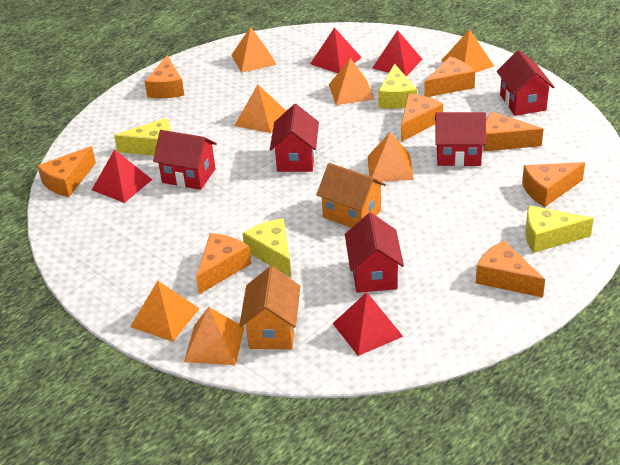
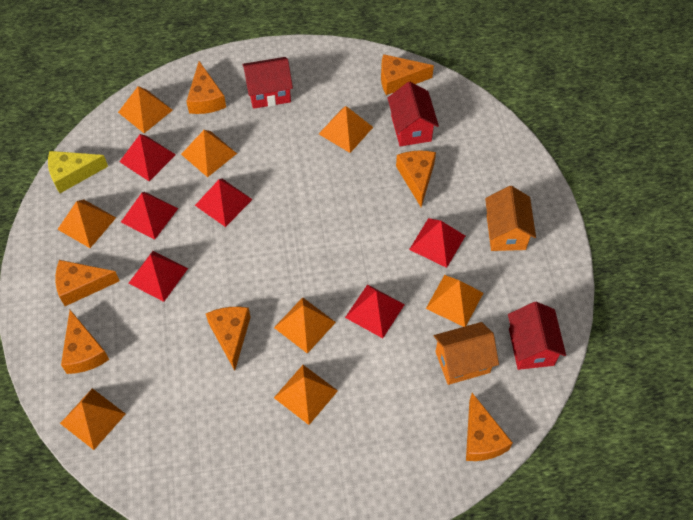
orange cheese: 8 -> 7
orange pyramid: 7 -> 8
red house: 5 -> 3
red pyramid: 4 -> 6
yellow cheese: 4 -> 1

